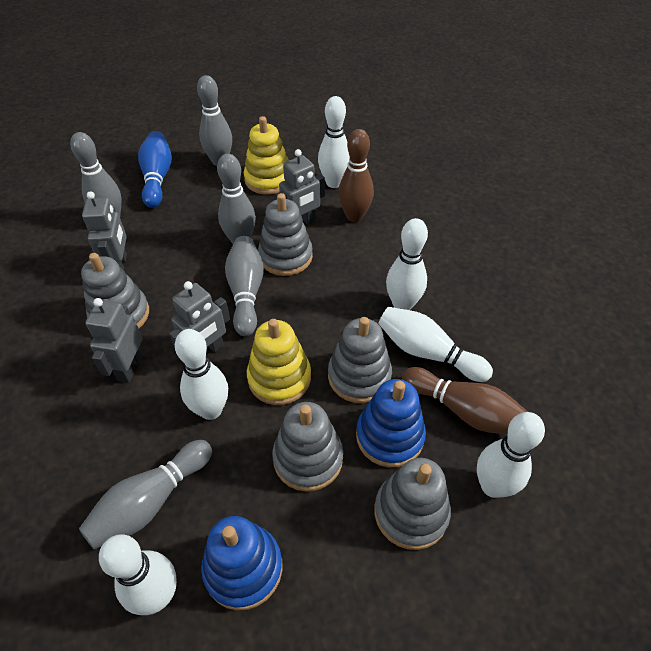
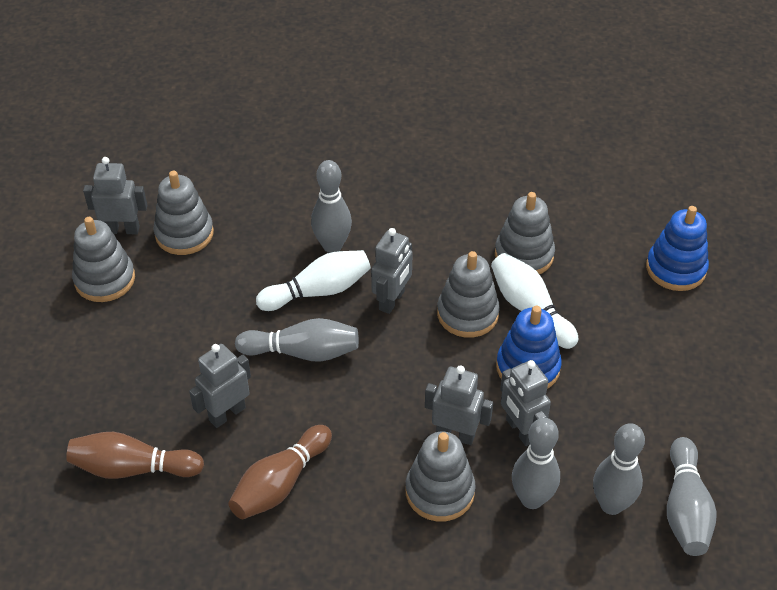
blue bowling pin: 1 -> 0
grey robot: 4 -> 5
white bowling pin: 6 -> 2
yellow stacking toy: 2 -> 0

